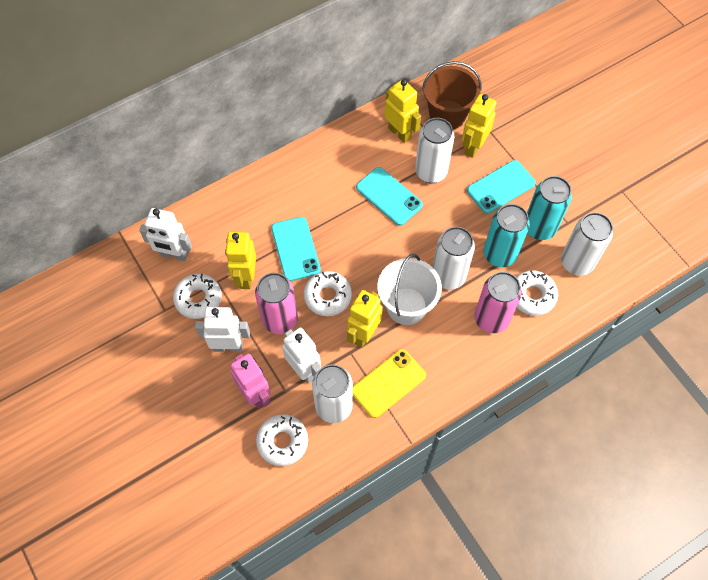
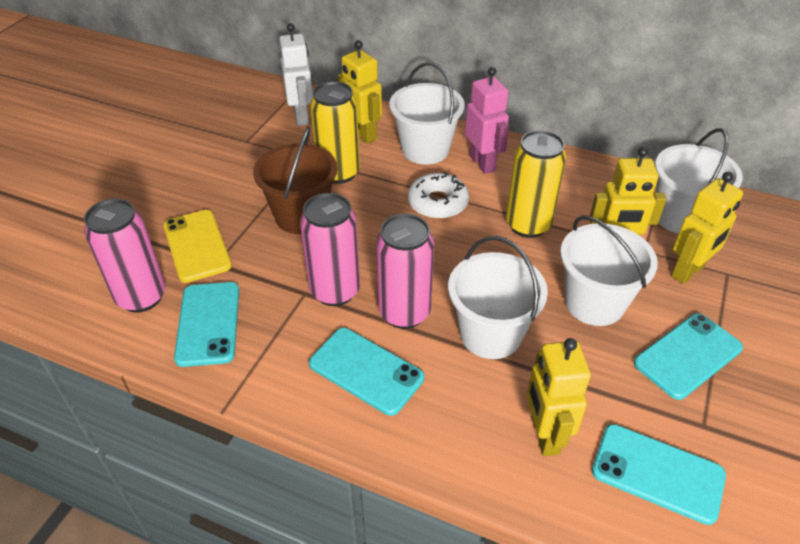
pink can: 2 -> 3
turquoise can: 2 -> 0
turquoise phone: 3 -> 4
white bucket: 1 -> 4
white can: 4 -> 0
white donut: 4 -> 1
white robot: 3 -> 1
yellow can: 0 -> 2

